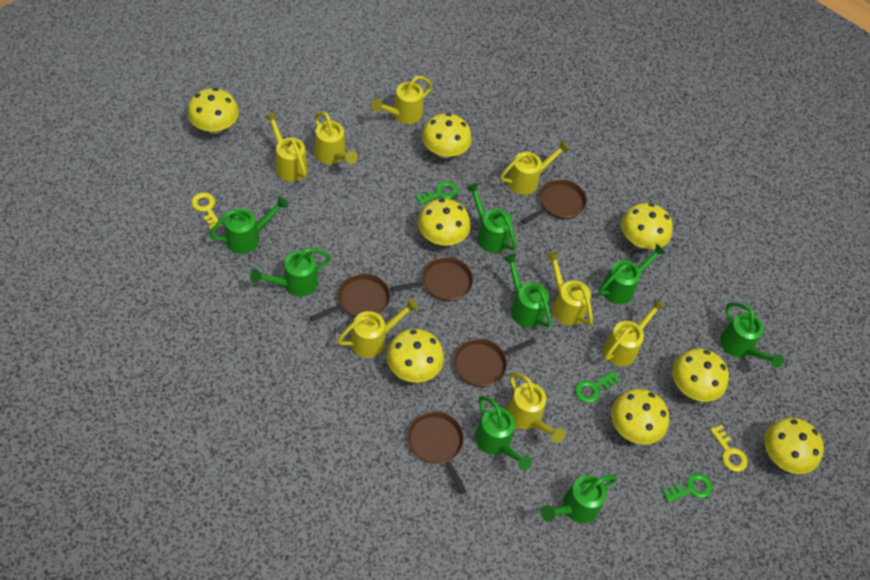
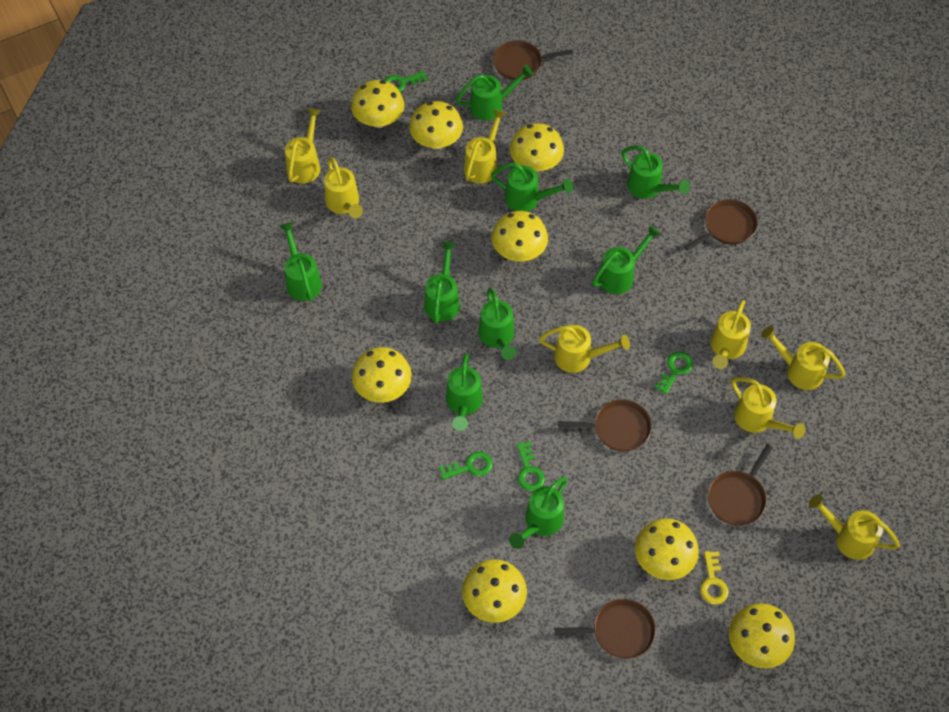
green key: 3 -> 4
green watering can: 8 -> 9
yellow key: 2 -> 1

